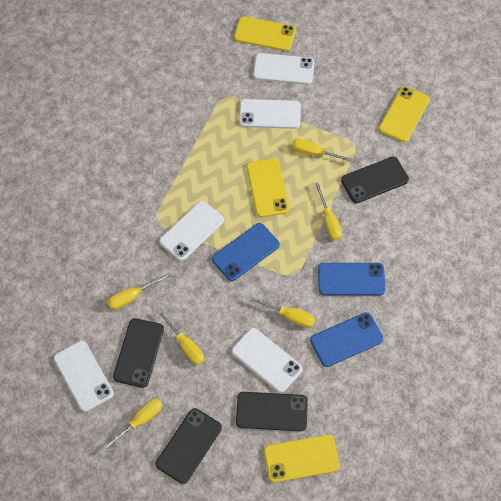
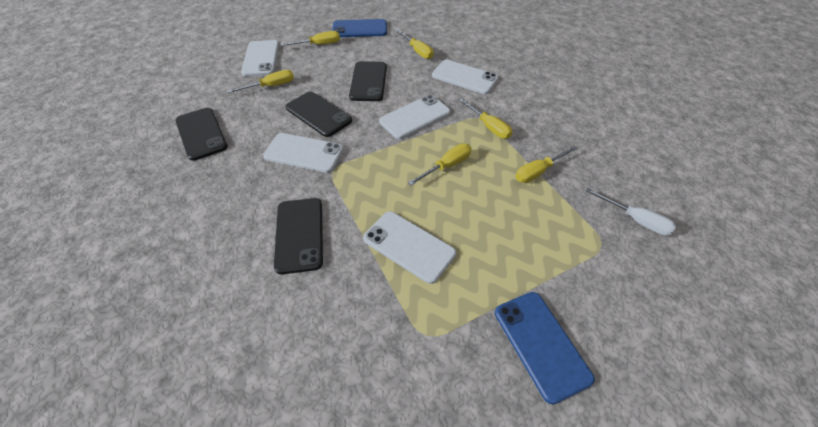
blue phone: 3 -> 2
white screwdriver: 0 -> 1
yellow phone: 4 -> 0

